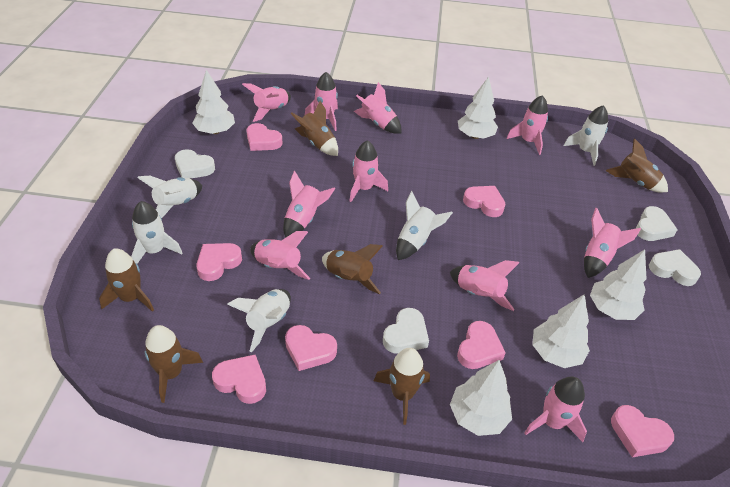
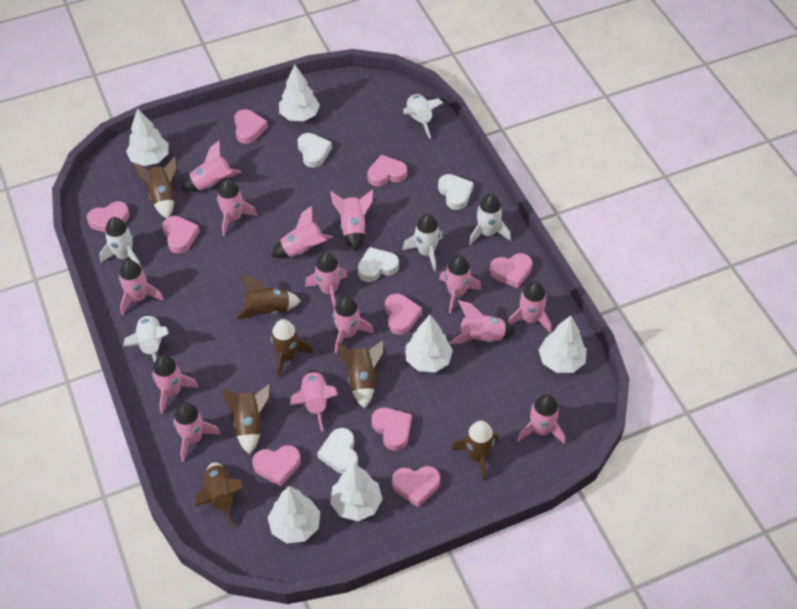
brown rocket: 6 -> 7
pink heart: 7 -> 9
pink rocket: 10 -> 14
white tree: 5 -> 6

